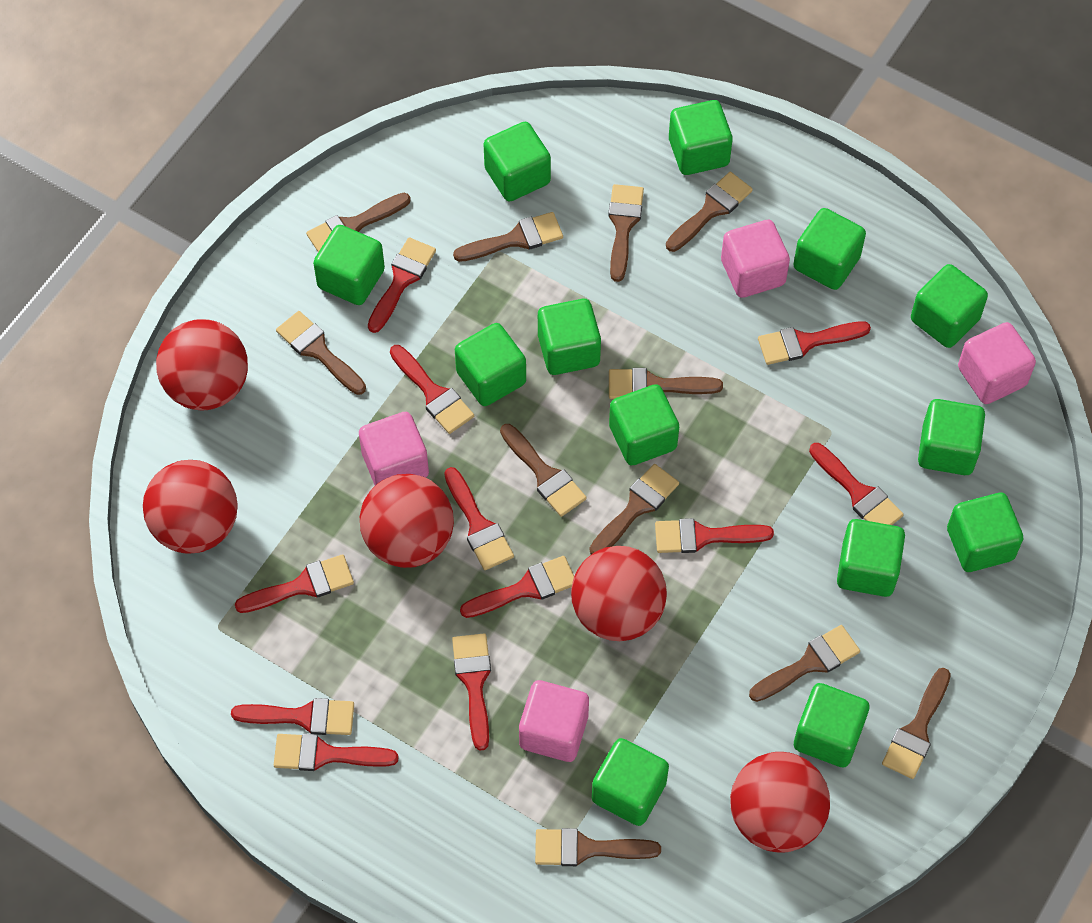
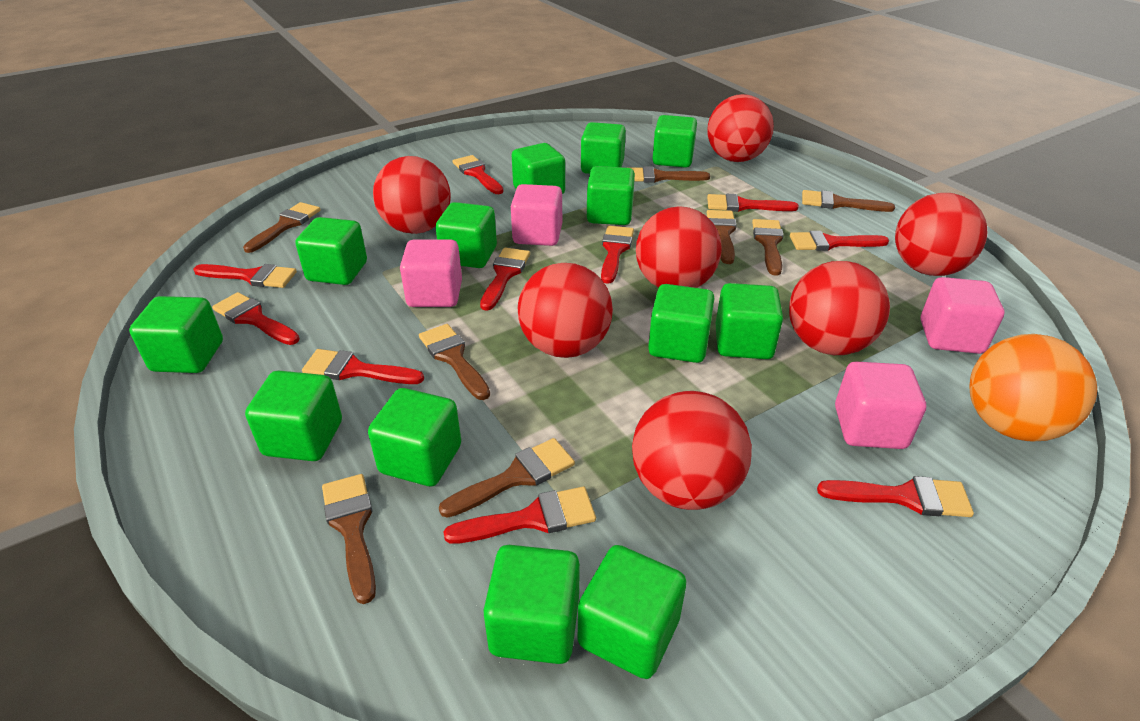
brown brush: 11 -> 8
orange ball: 0 -> 1
red ball: 5 -> 7
red brush: 11 -> 10

